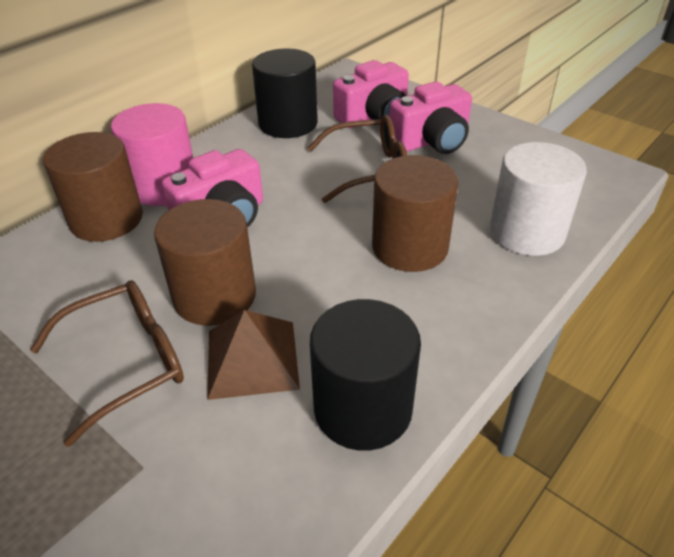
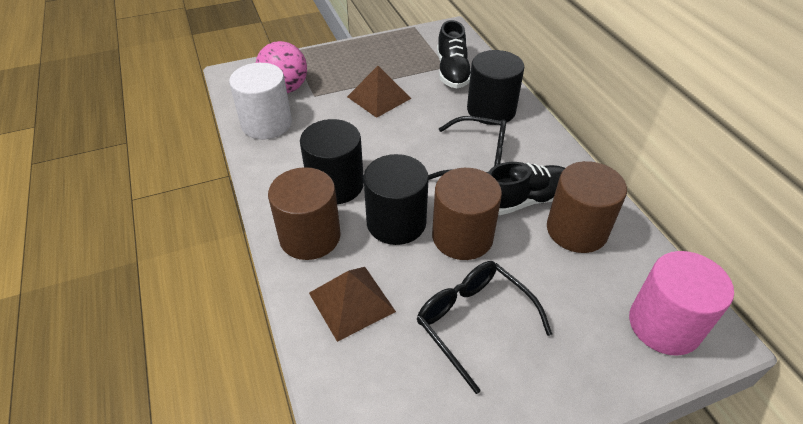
black cylinder: 2 -> 3
black glasses: 0 -> 2
black shoe: 0 -> 2
brown glasses: 2 -> 0
brown pyramid: 1 -> 2
pink ball: 0 -> 1
pink camera: 3 -> 0

